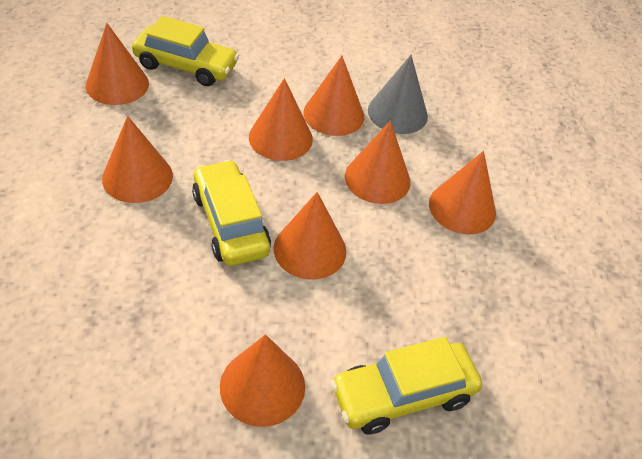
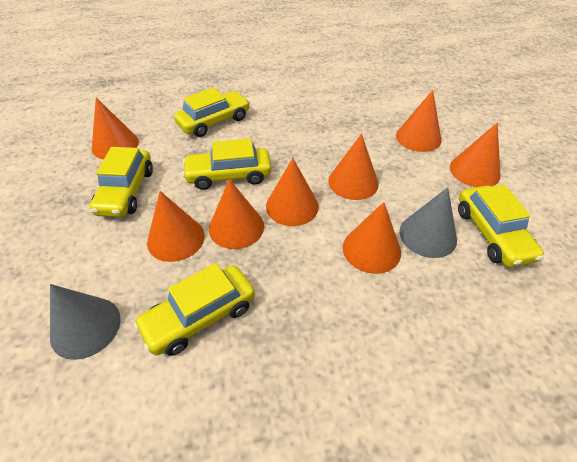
grey cone: 1 -> 2
yellow car: 3 -> 5

